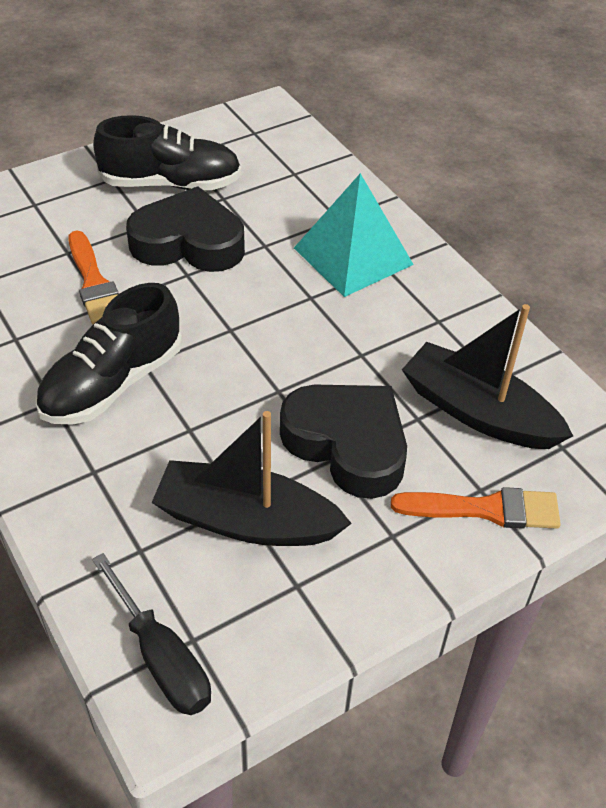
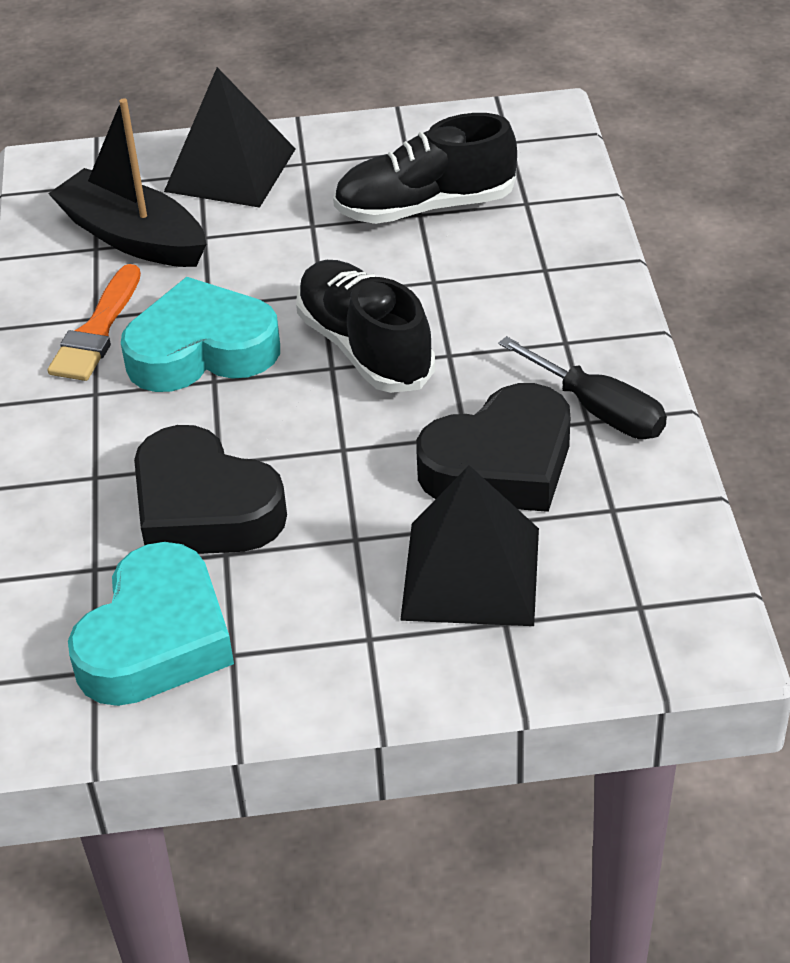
black boat: 2 -> 1
black pyramid: 0 -> 2
orange brush: 2 -> 1
turquoise heart: 0 -> 2
turquoise pyramid: 1 -> 0

